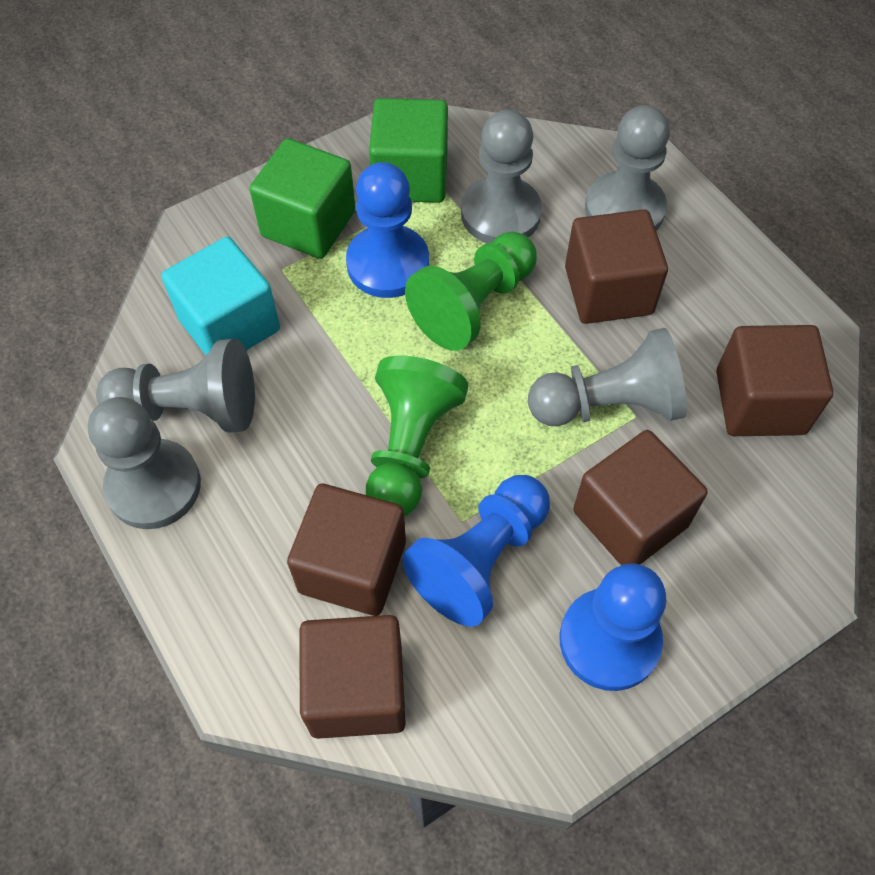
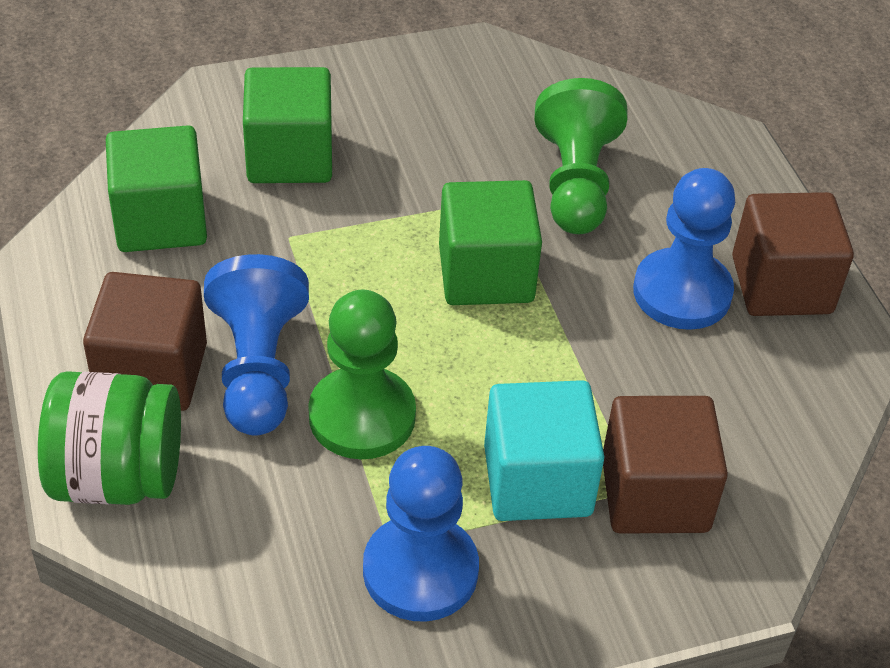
brown cube: 5 -> 3
green cube: 2 -> 3
green jar: 0 -> 1
grey pawn: 5 -> 0

